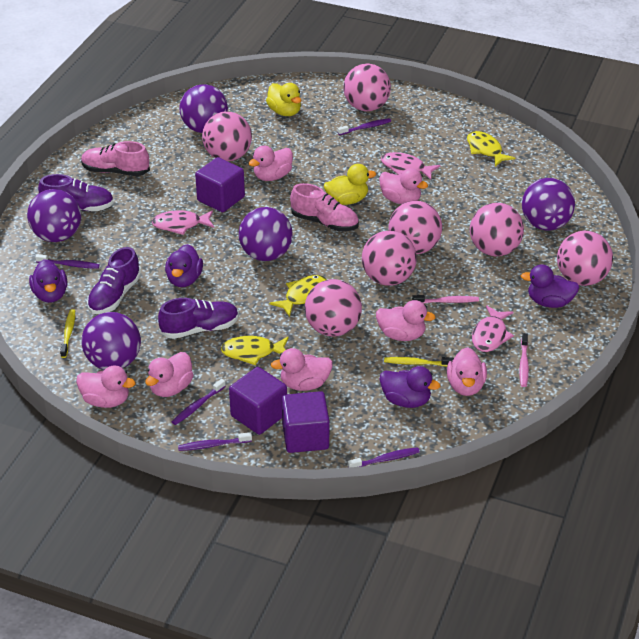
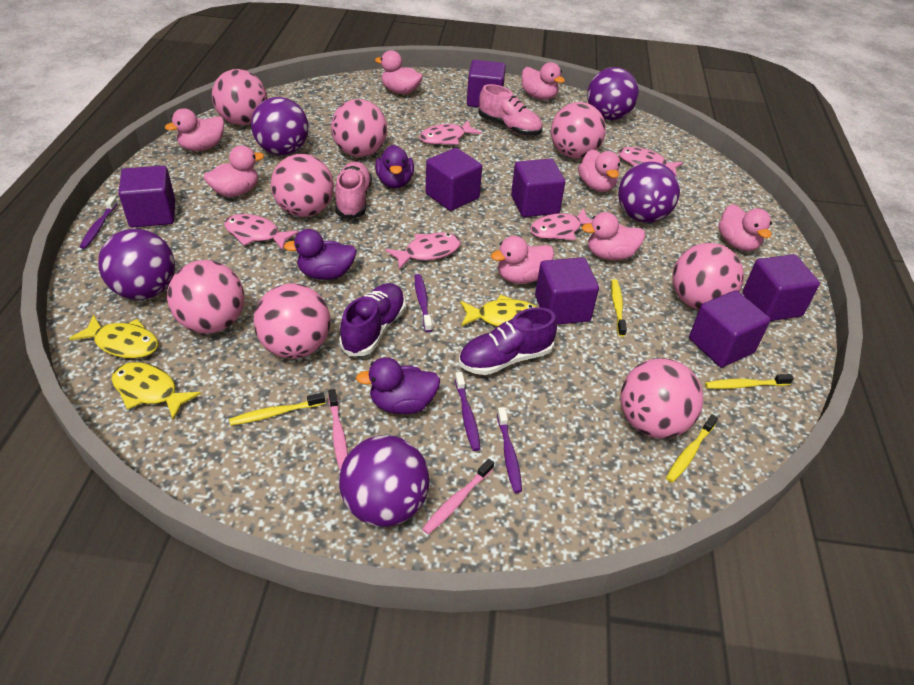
pink ball: 7 -> 8
pink duck: 7 -> 8
pink fish: 3 -> 5
purple cube: 3 -> 7
purple duck: 4 -> 3
purple shoe: 3 -> 2
purple toothbrush: 5 -> 4
yellow duck: 2 -> 0
yellow toothbrush: 2 -> 4

